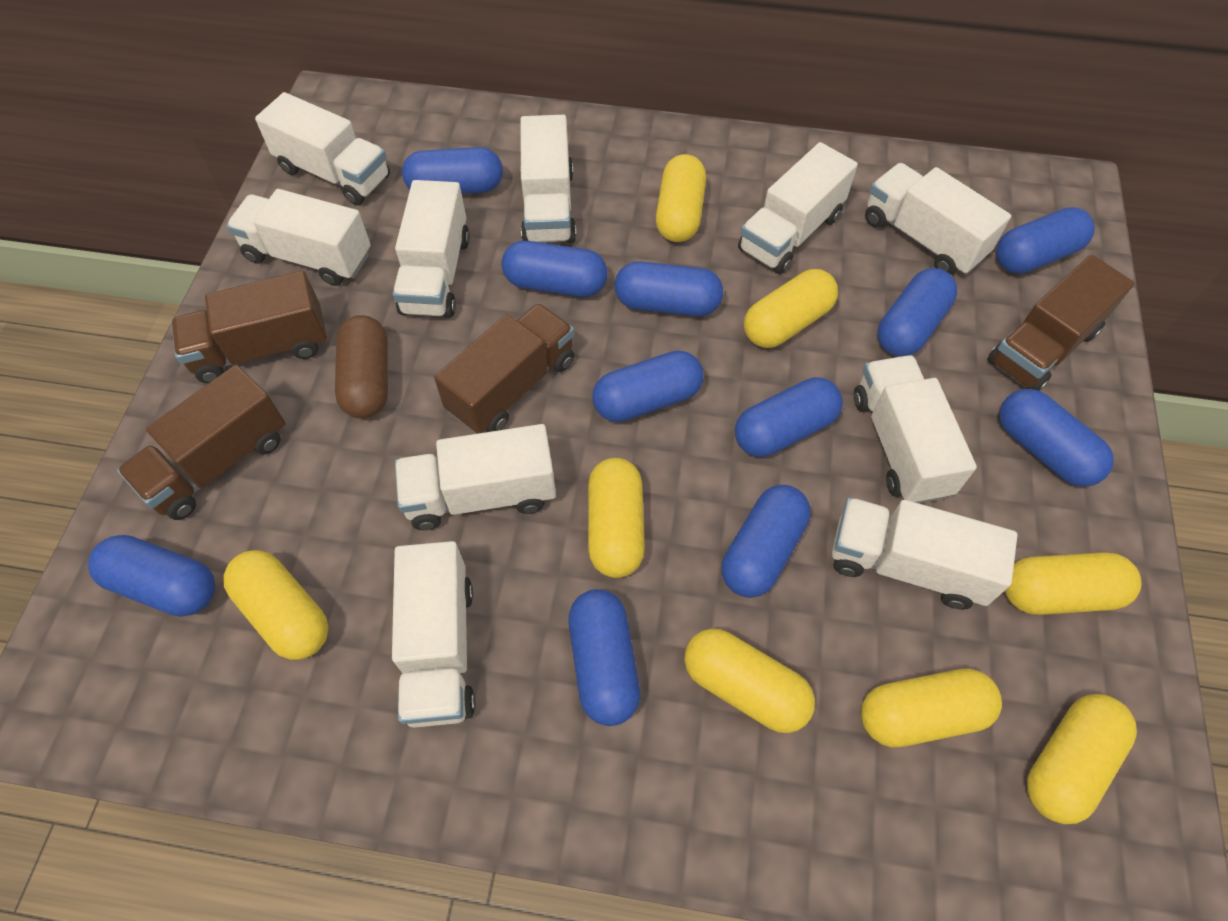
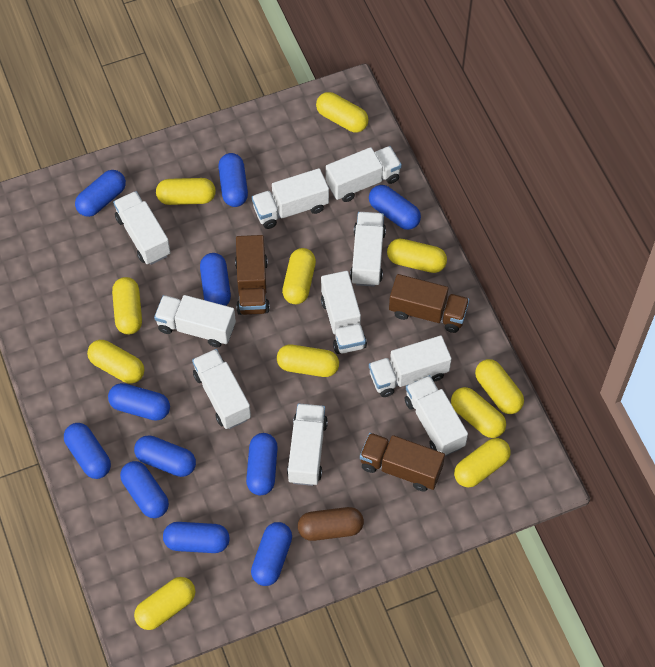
brown truck: 4 -> 3
yellow capsule: 8 -> 11

